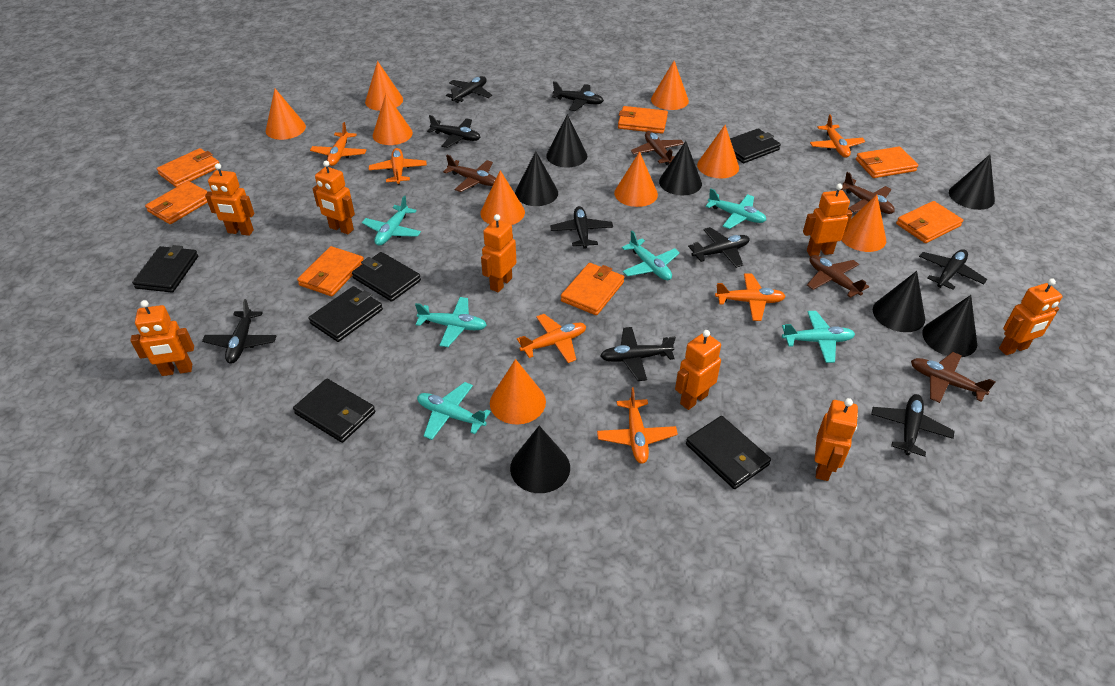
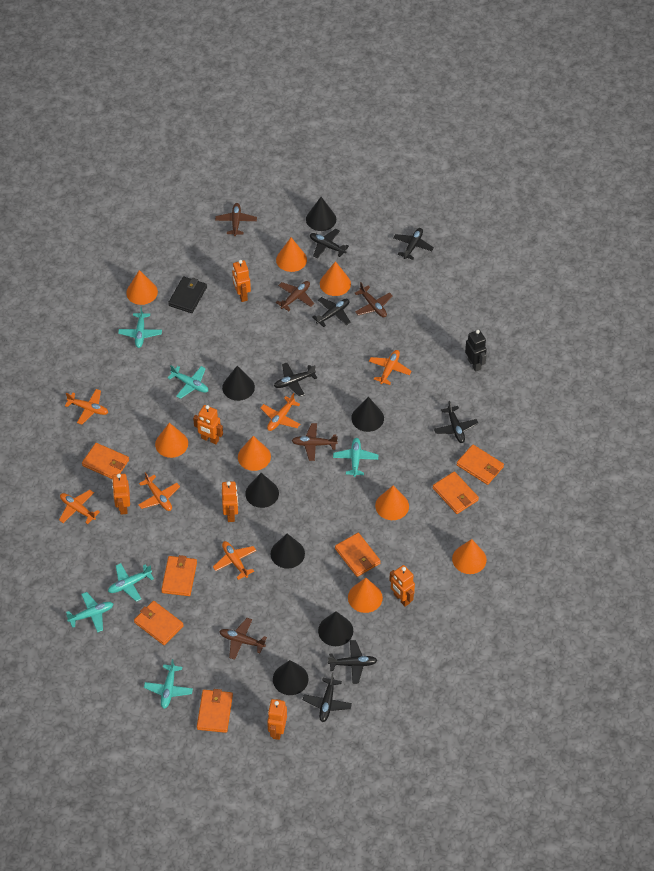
black plane: 9 -> 7
black robot: 0 -> 1
black wallet: 6 -> 1
orange cone: 9 -> 8
orange robot: 8 -> 6

